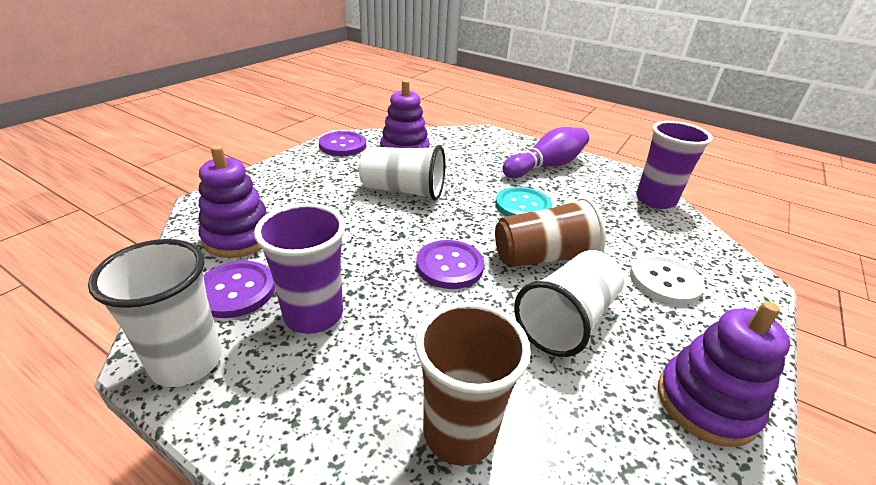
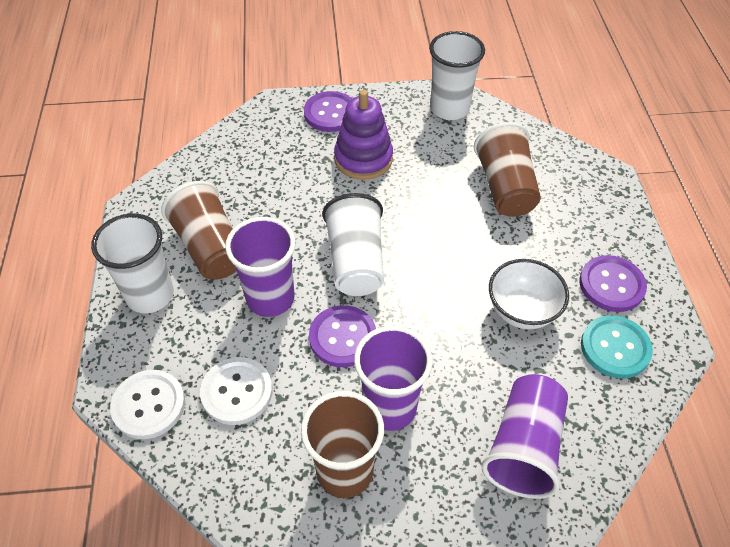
brown cup: 2 -> 3
purple bowling pin: 1 -> 0
purple cup: 2 -> 3
purple stacking toy: 3 -> 1
white bowl: 0 -> 1
white button: 1 -> 2

